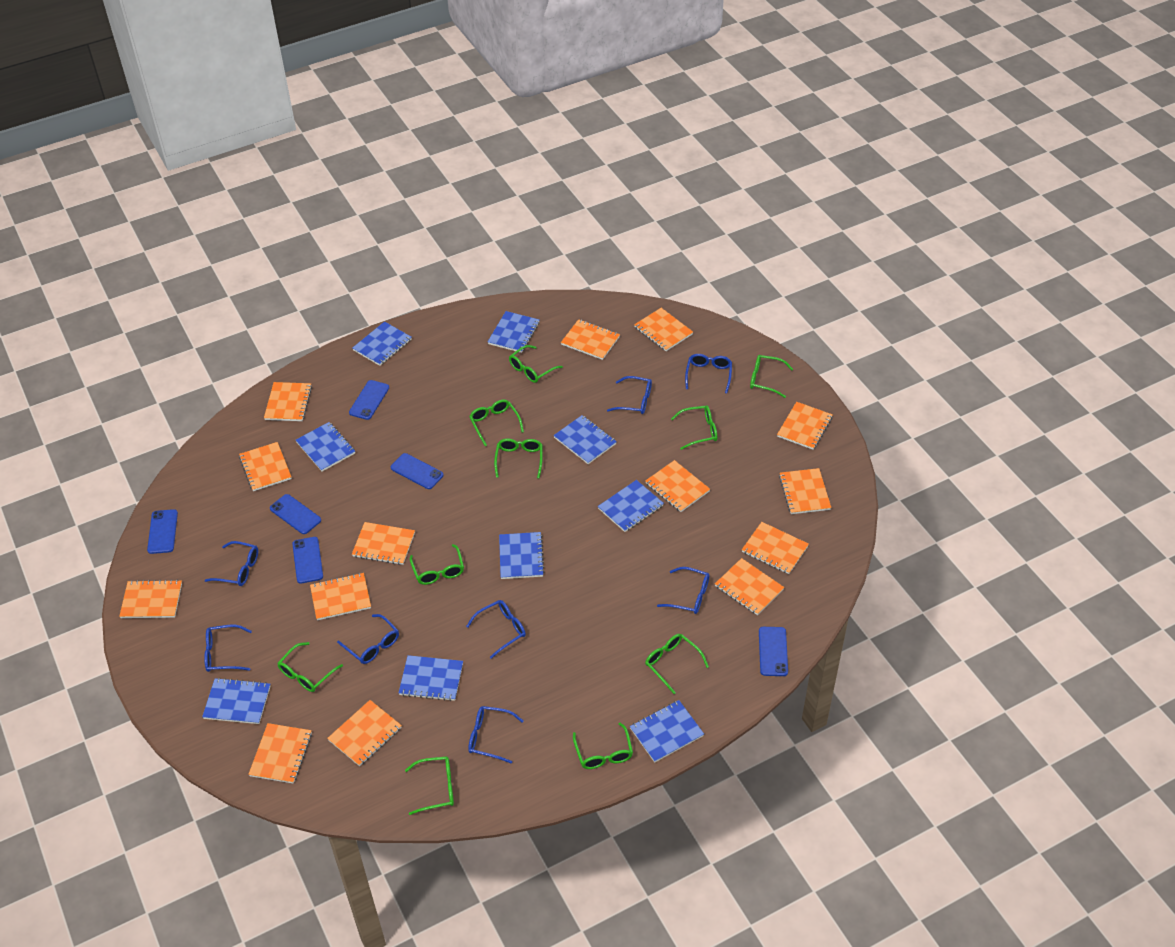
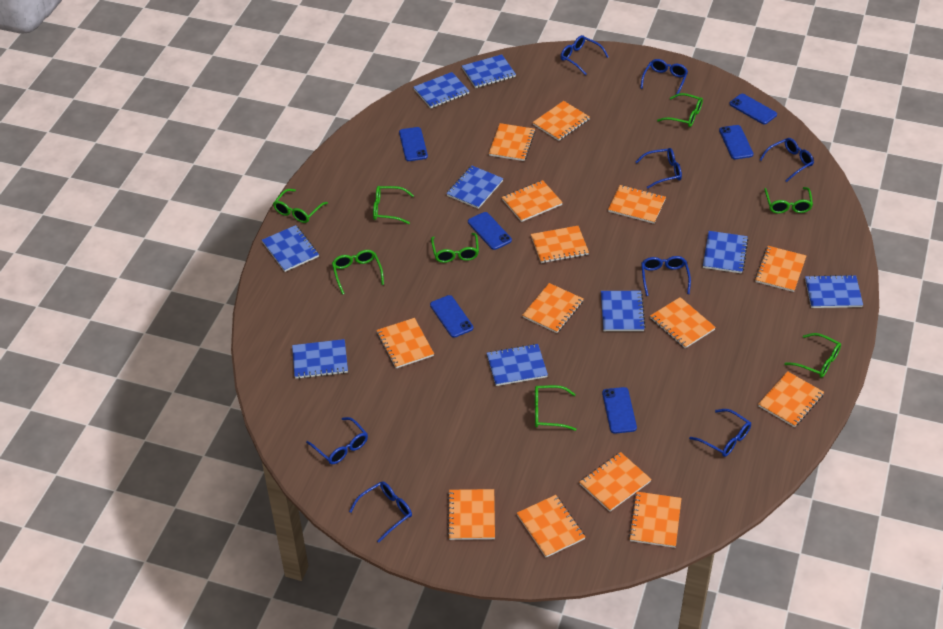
green glasses: 10 -> 8

